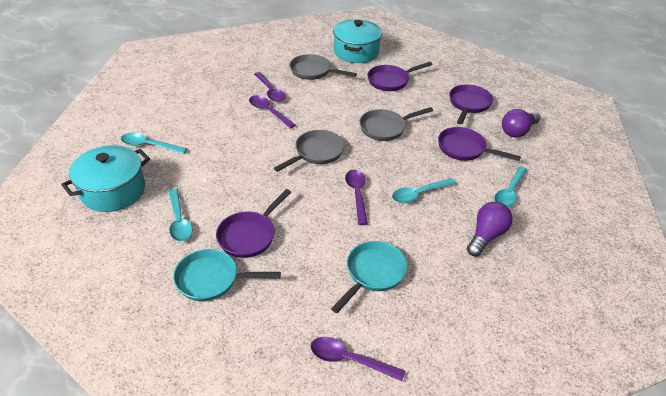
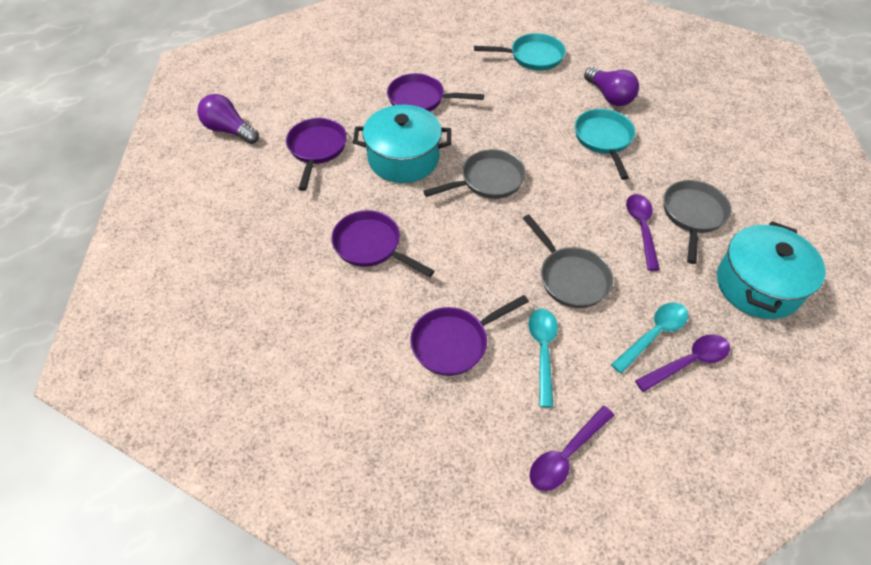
purple spoon: 4 -> 3
turquoise spoon: 4 -> 2

